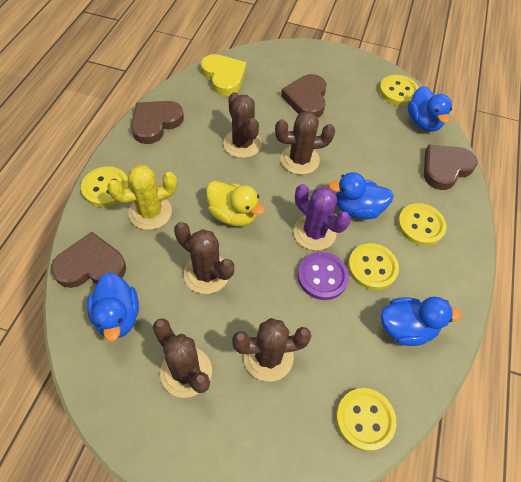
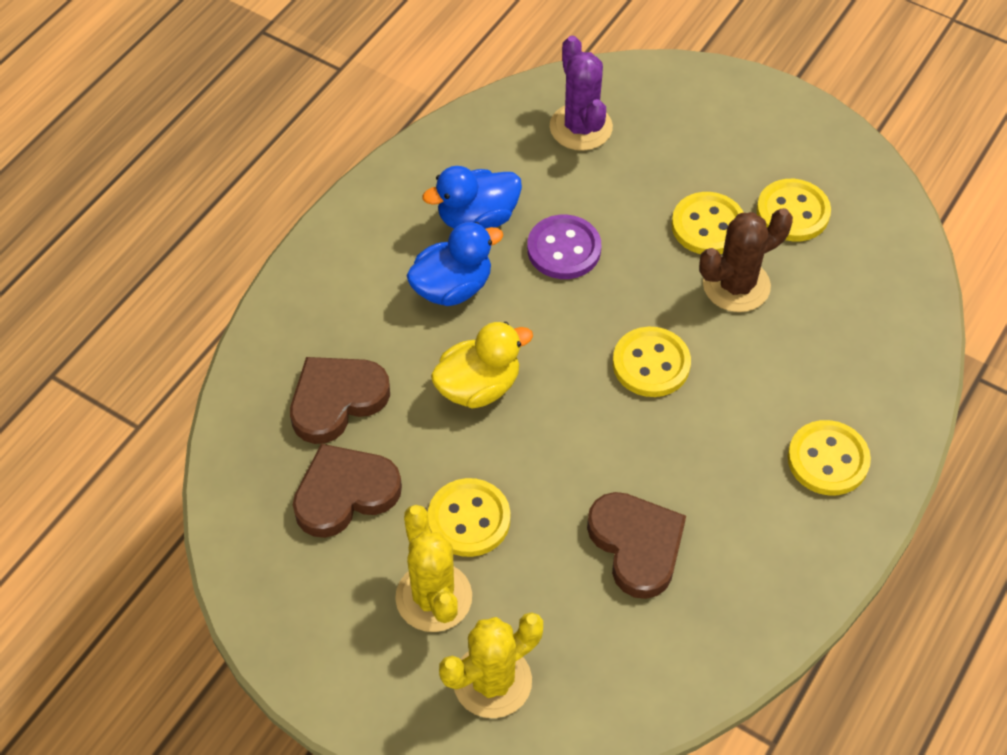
blue duck: 4 -> 2
brown cactus: 5 -> 1
brown heart: 4 -> 3
yellow cactus: 1 -> 2
yellow heart: 1 -> 0

